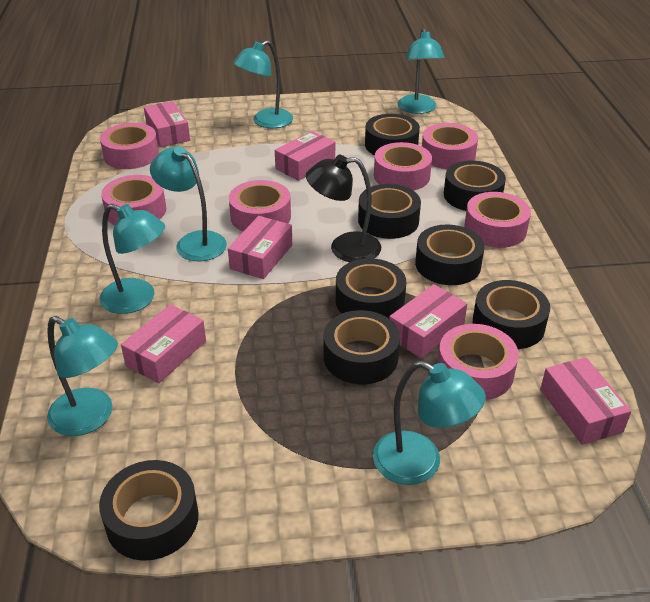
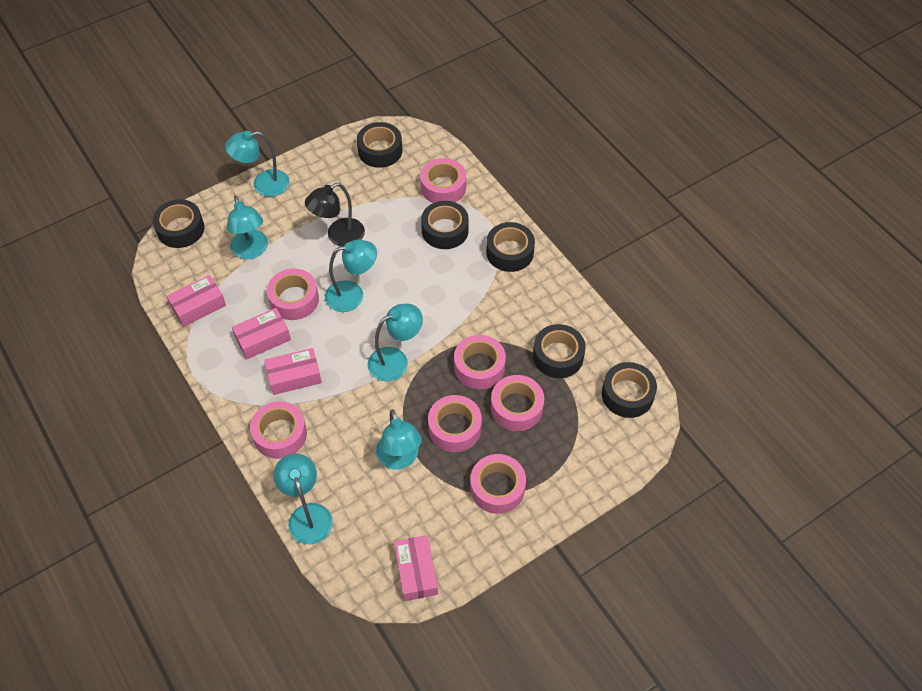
black tape: 8 -> 6
pink box: 6 -> 4

